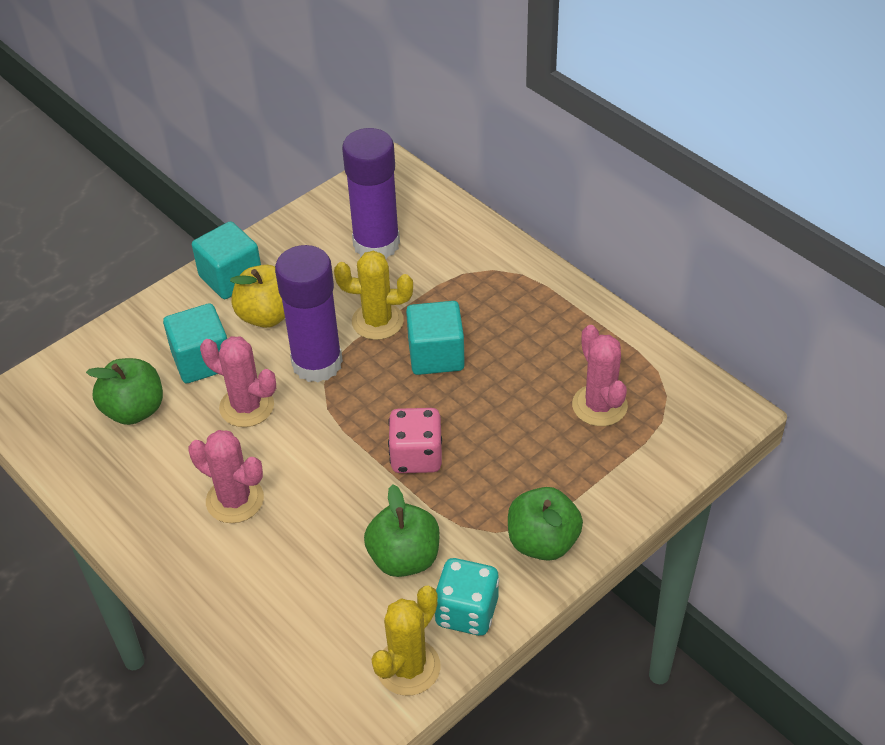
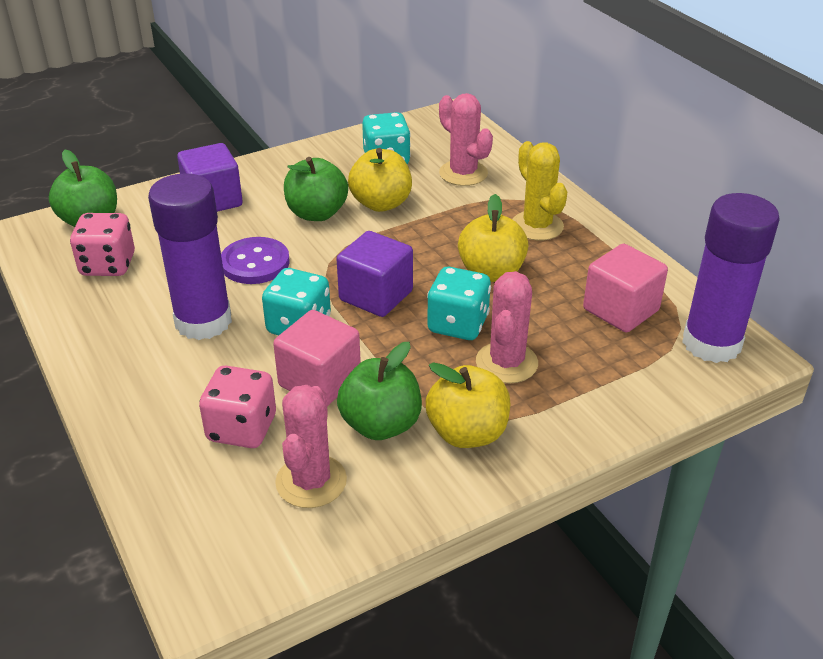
pink cube: 0 -> 2
pink dice: 1 -> 2
purple button: 0 -> 1
purple cube: 0 -> 2
turquoise cube: 3 -> 0
turquoise dice: 1 -> 3
yellow apple: 1 -> 3
yellow cactus: 2 -> 1

